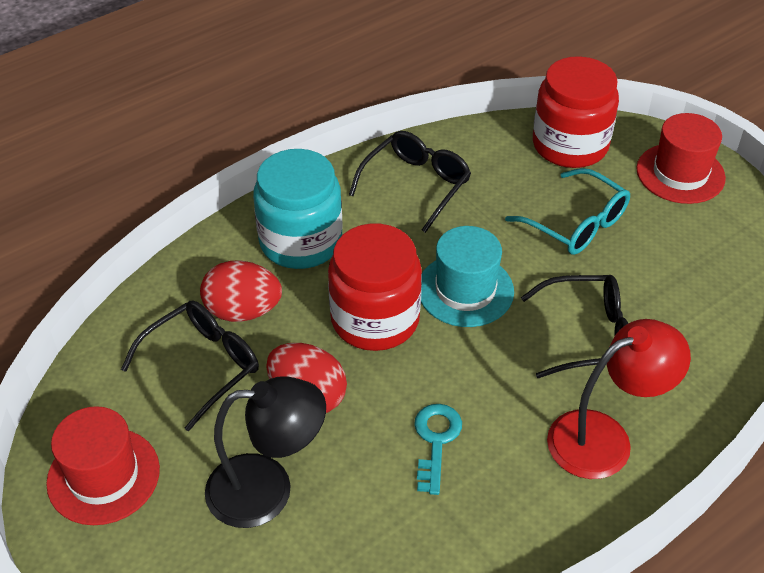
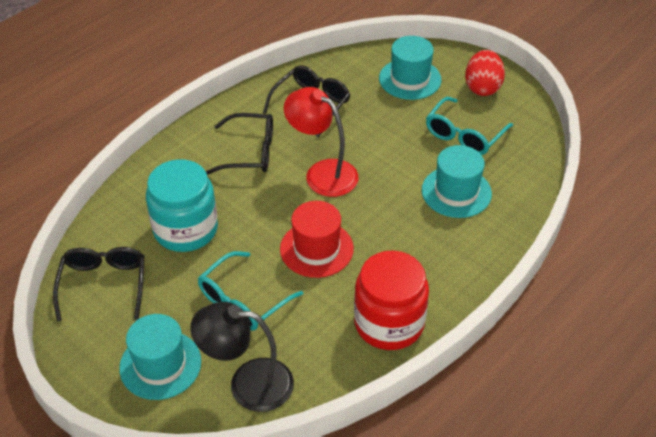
red egg: 2 -> 1
red hat: 2 -> 1
red jar: 2 -> 1
turquoise glasses: 1 -> 2
turquoise hat: 1 -> 3
turquoise key: 1 -> 0

